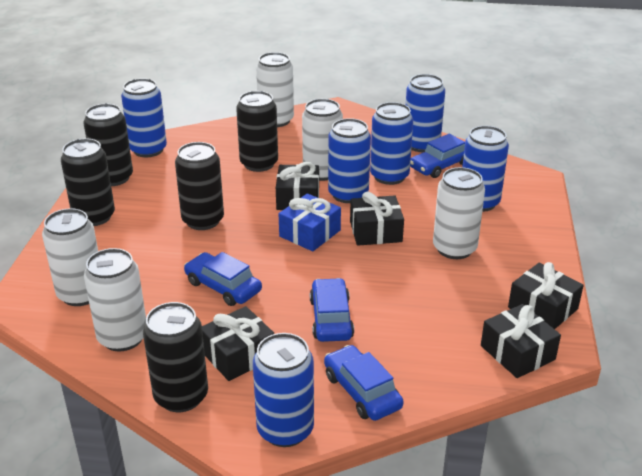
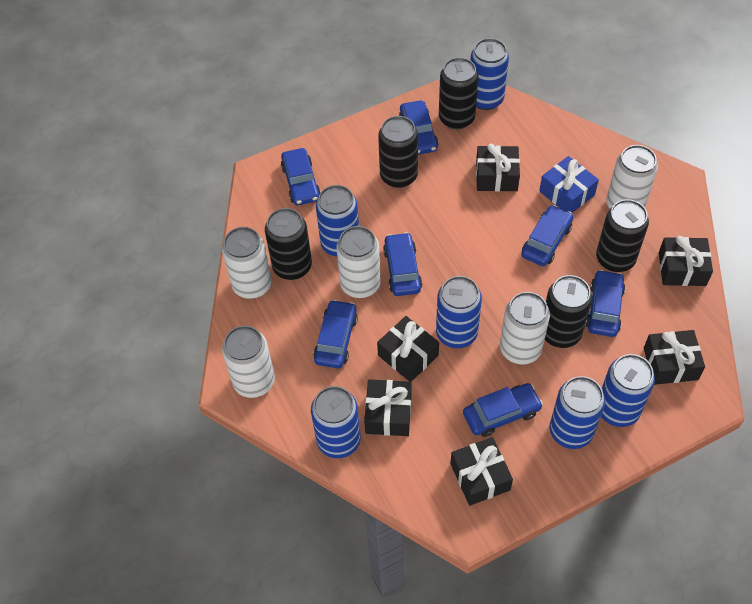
black gift: 5 -> 6
blue car: 4 -> 7

